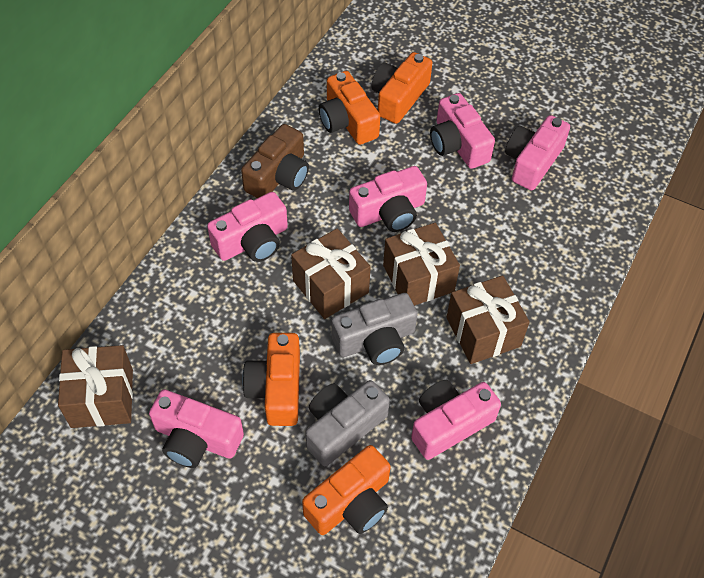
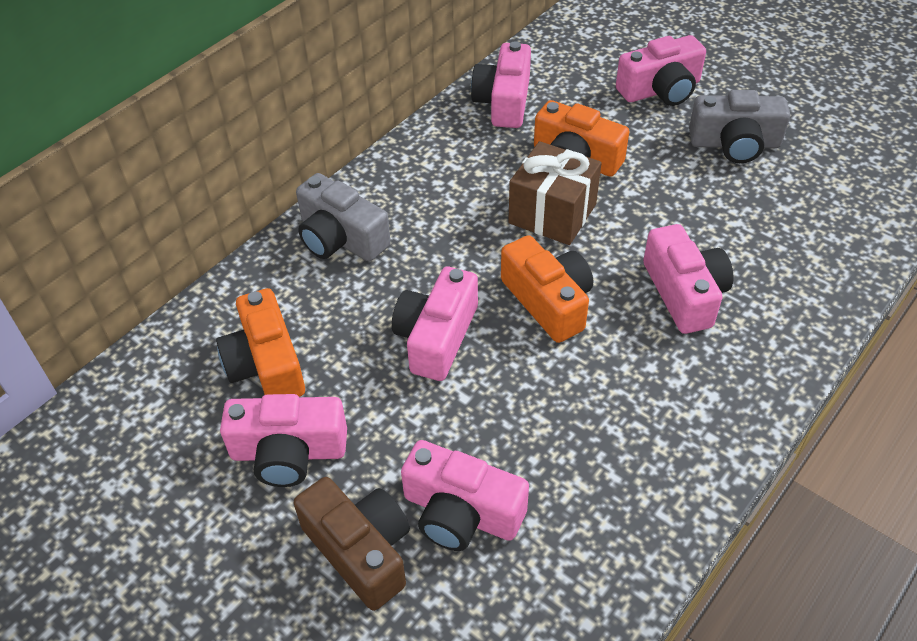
brown gift: 4 -> 1
orange camera: 4 -> 3

